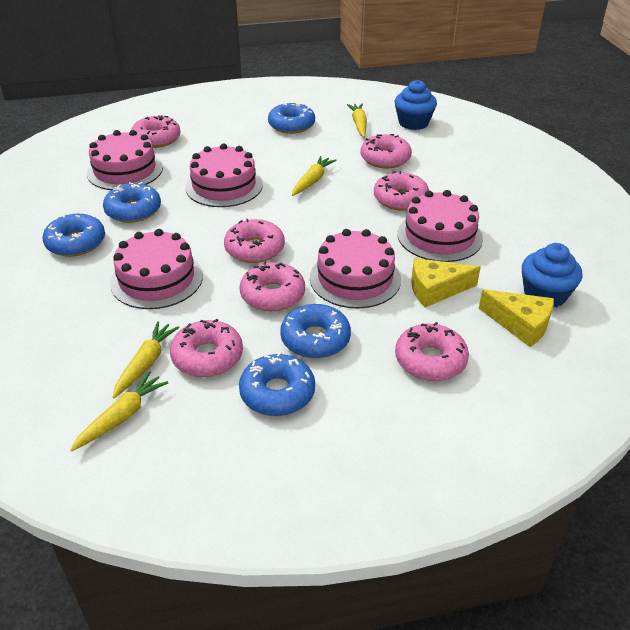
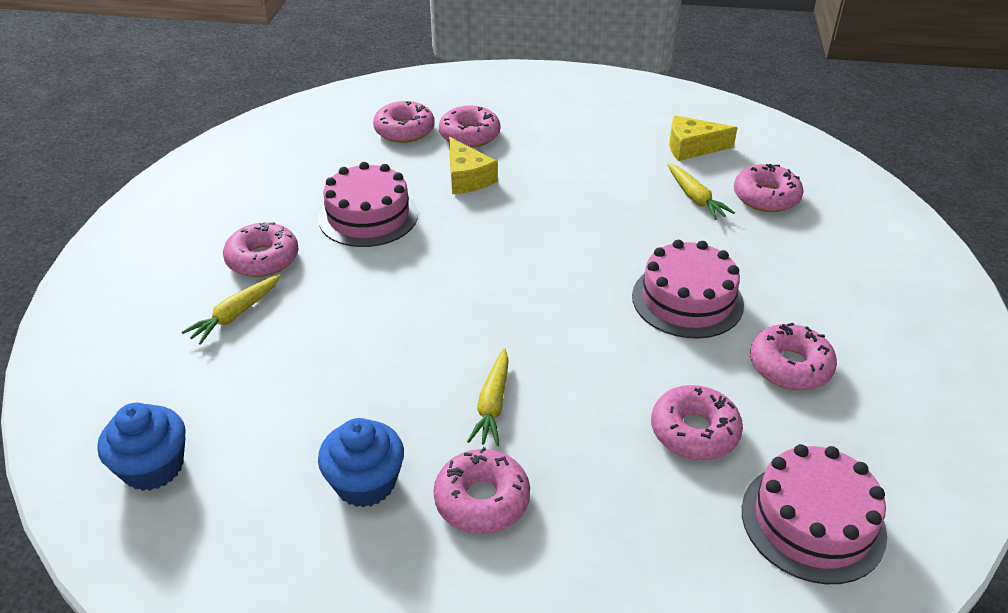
blue donut: 5 -> 0
pink cake: 5 -> 3
yellow carrot: 4 -> 3

